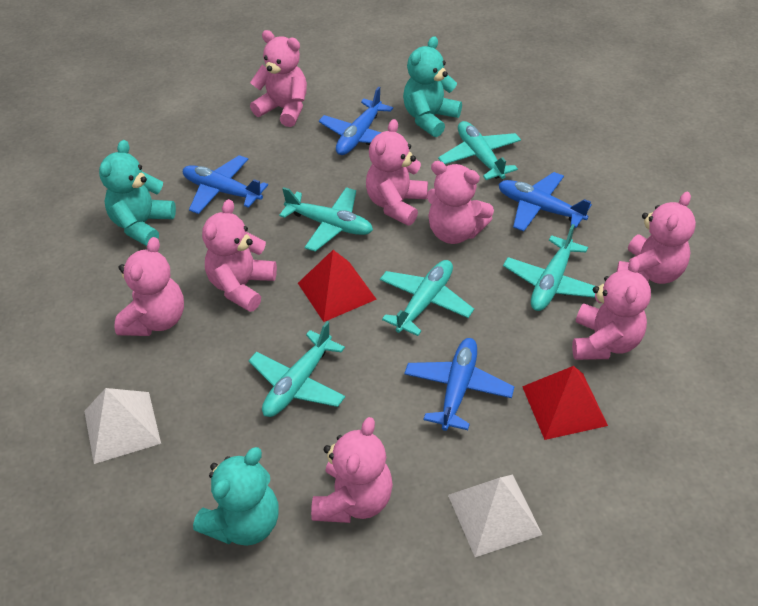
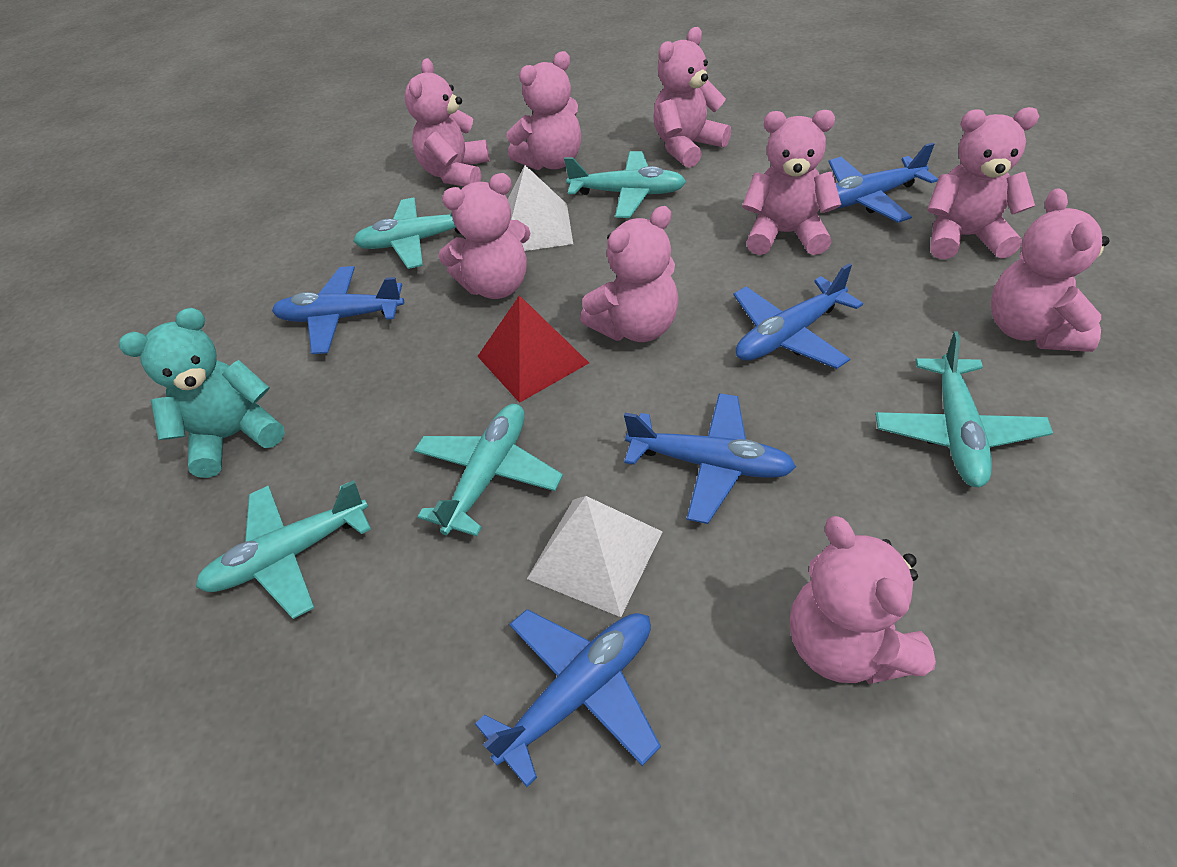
blue plane: 4 -> 5
pink teddy bear: 8 -> 9
red pyramid: 2 -> 1
turquoise teddy bear: 3 -> 1

